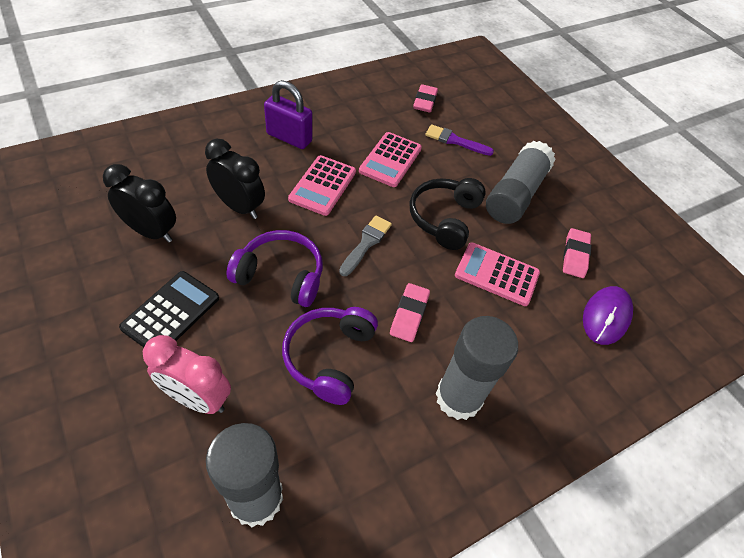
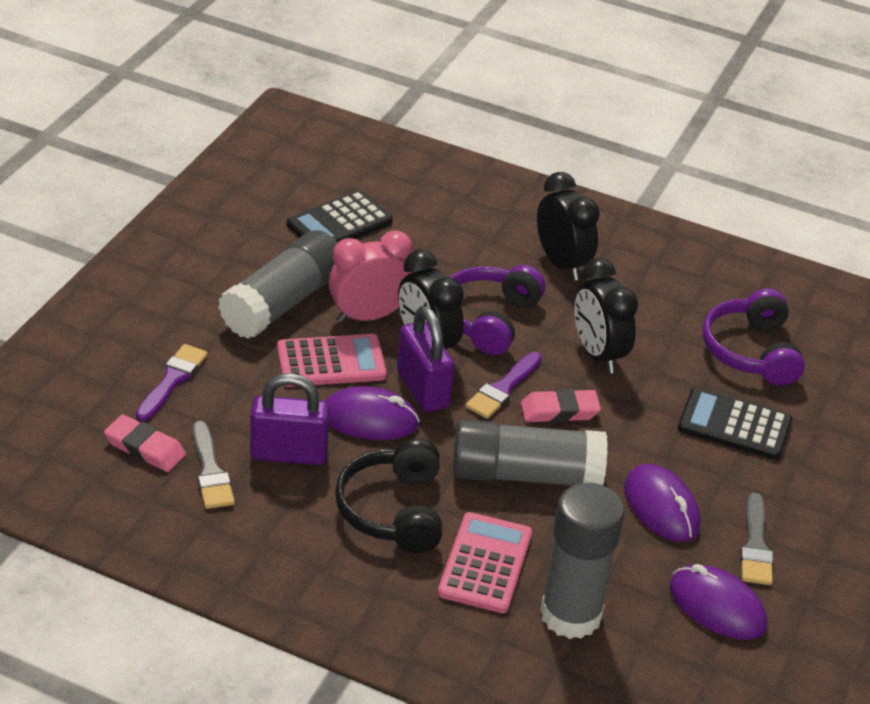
black calculator: 1 -> 2
black clock: 2 -> 3
grey brush: 1 -> 2
pink calculator: 3 -> 2
pink eraser: 3 -> 2
purple brush: 1 -> 2
purple mouse: 1 -> 3
purple padlock: 1 -> 2

